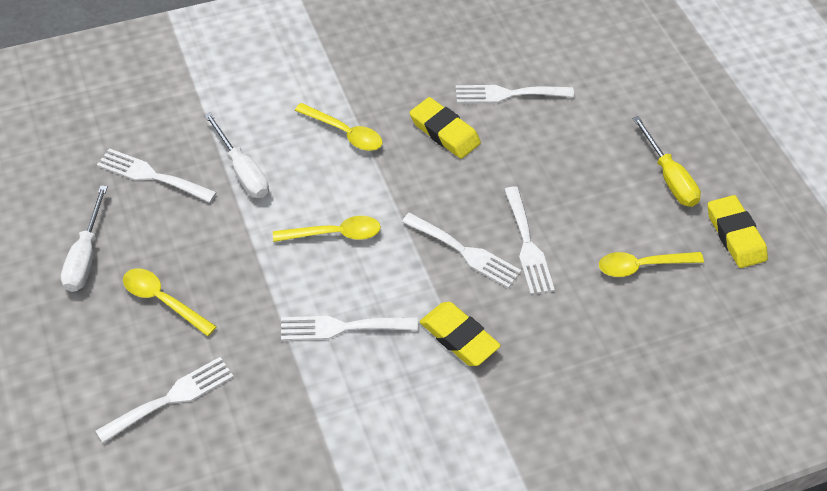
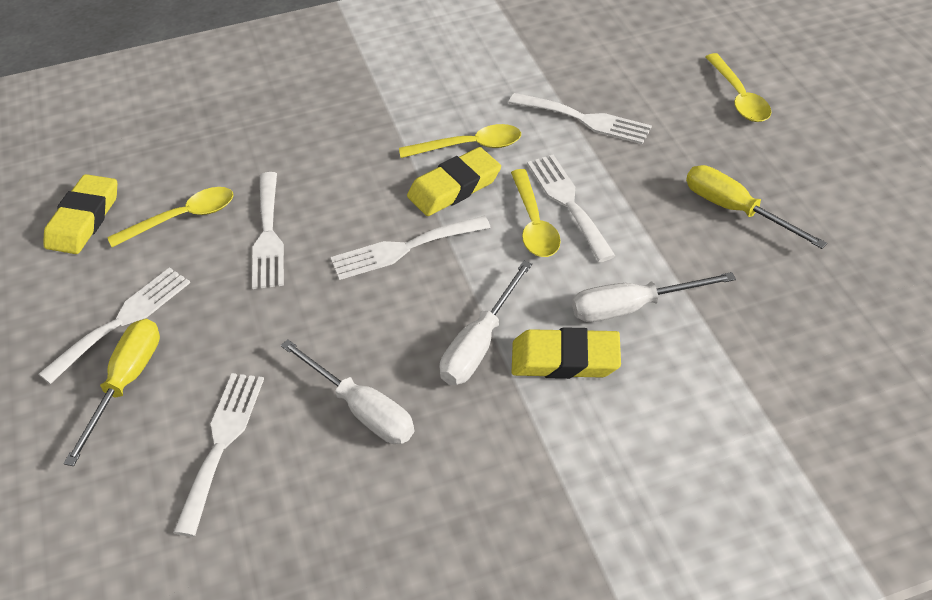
white screwdriver: 2 -> 3
yellow screwdriver: 1 -> 2

